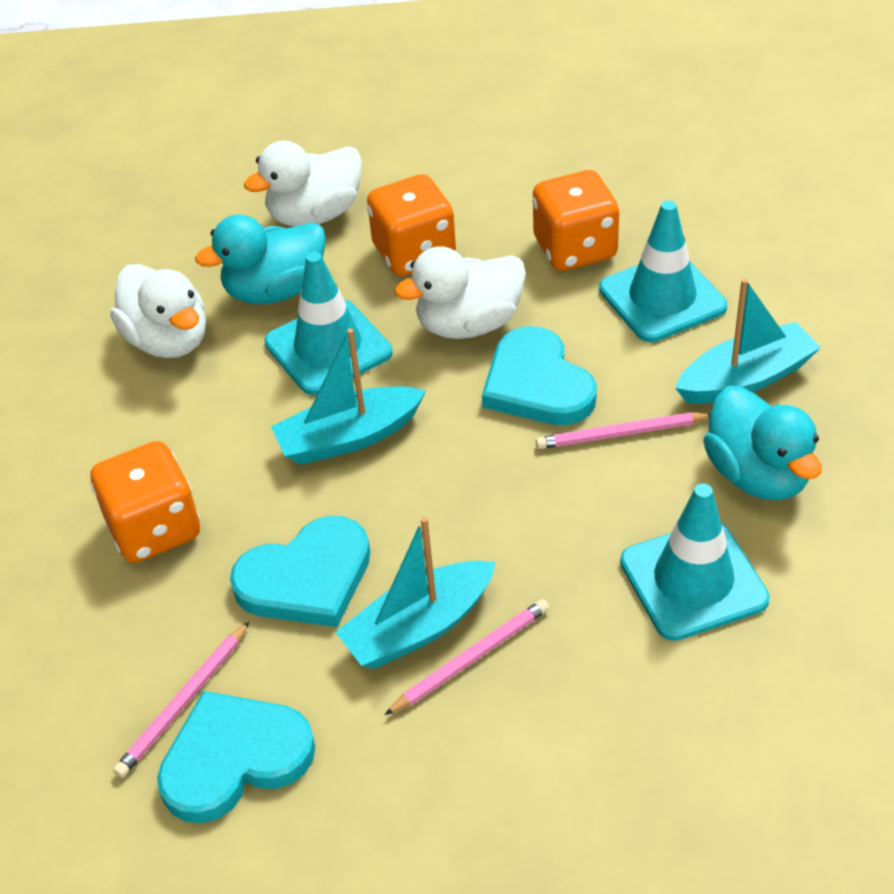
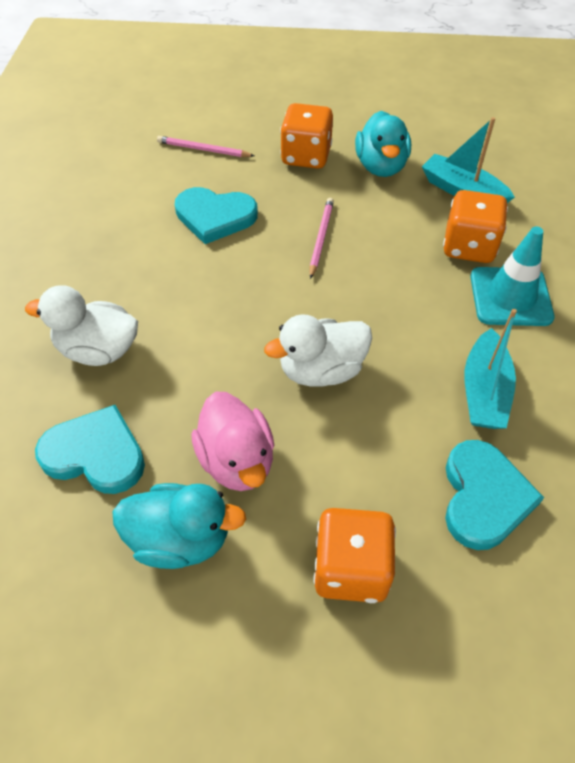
pink duck: 0 -> 1
pink pencil: 3 -> 2
turquoise boat: 3 -> 2
turquoise traffic cone: 3 -> 1
white duck: 3 -> 2

